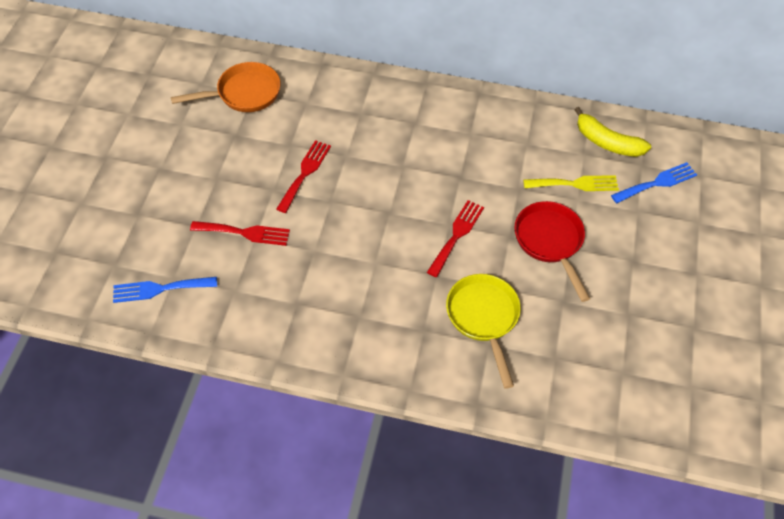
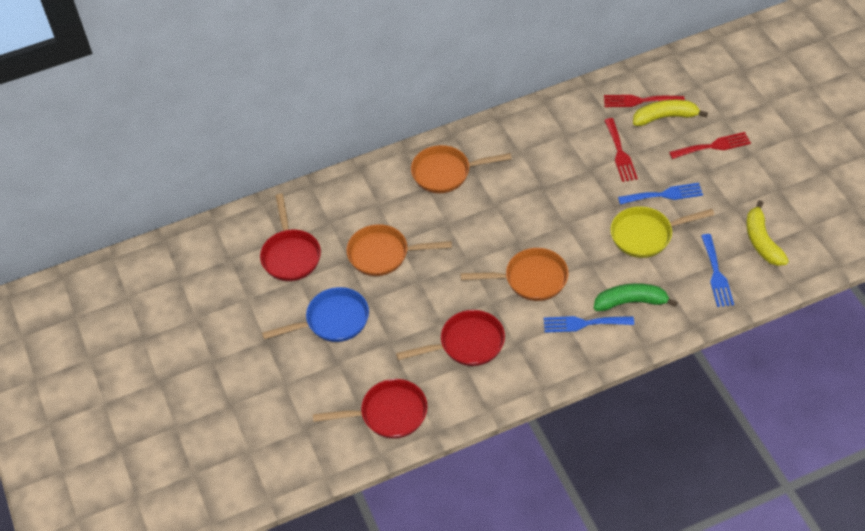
blue fork: 2 -> 3
blue pan: 0 -> 1
green banana: 0 -> 1
orange pan: 1 -> 3
red pan: 1 -> 3
yellow banana: 1 -> 2
yellow fork: 1 -> 0

